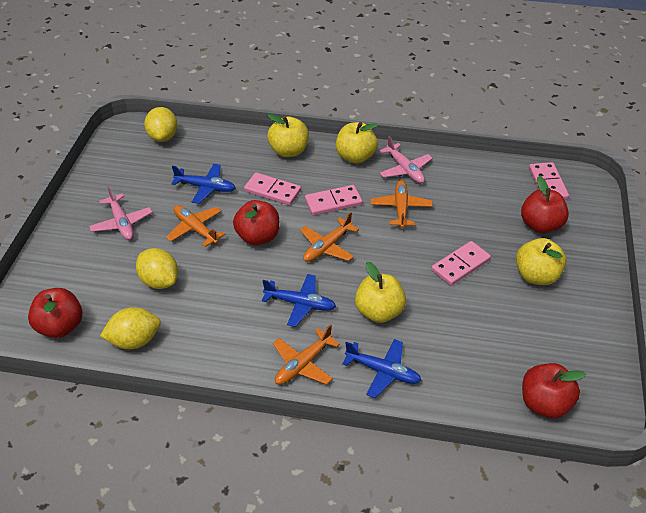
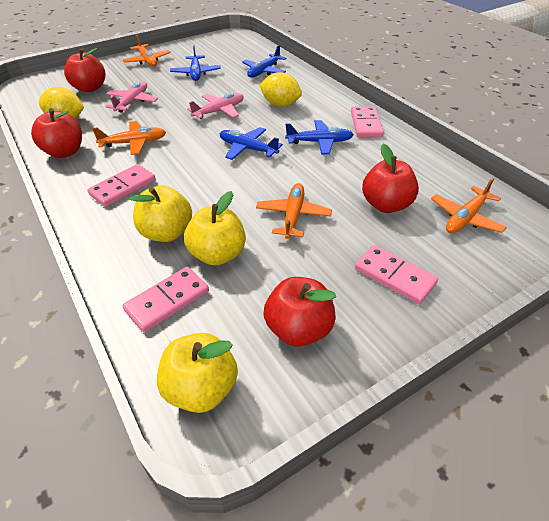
blue plane: 3 -> 4
yellow apple: 4 -> 3
yellow lemon: 3 -> 2

